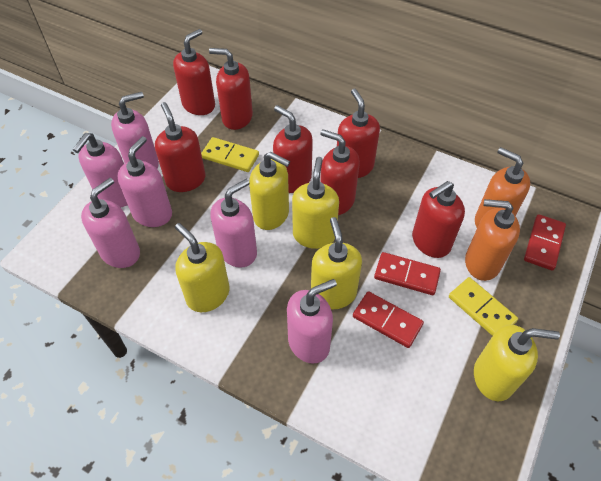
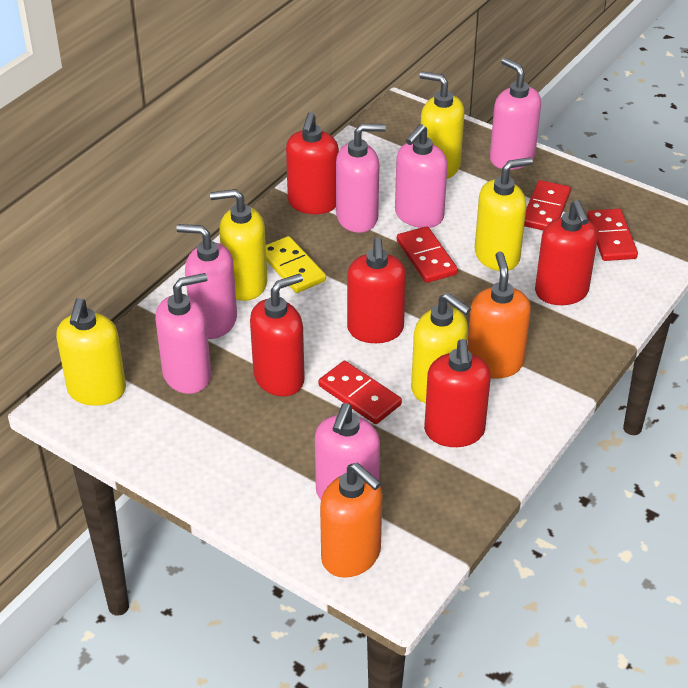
red domino: 3 -> 4
red soap dispenser: 7 -> 5
yellow domino: 2 -> 1

